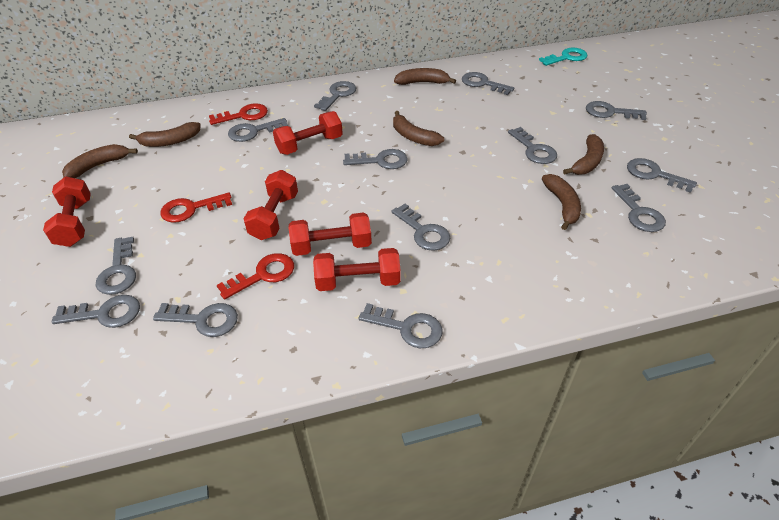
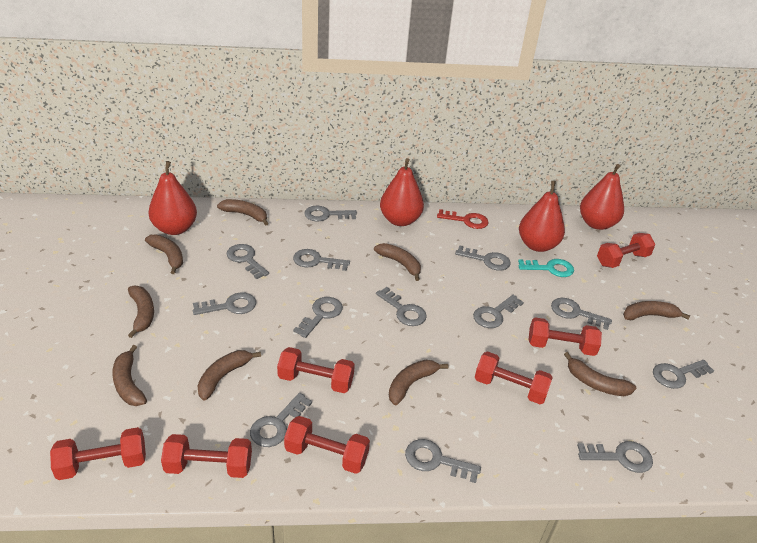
brown banana: 6 -> 9
red dumbbell: 5 -> 7
red key: 3 -> 1
red pear: 0 -> 4

